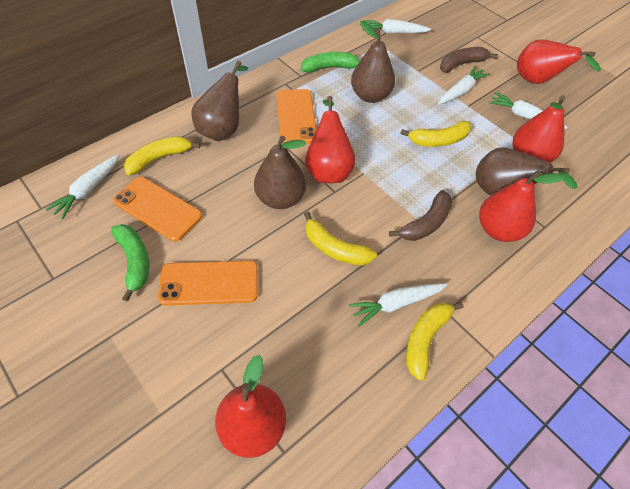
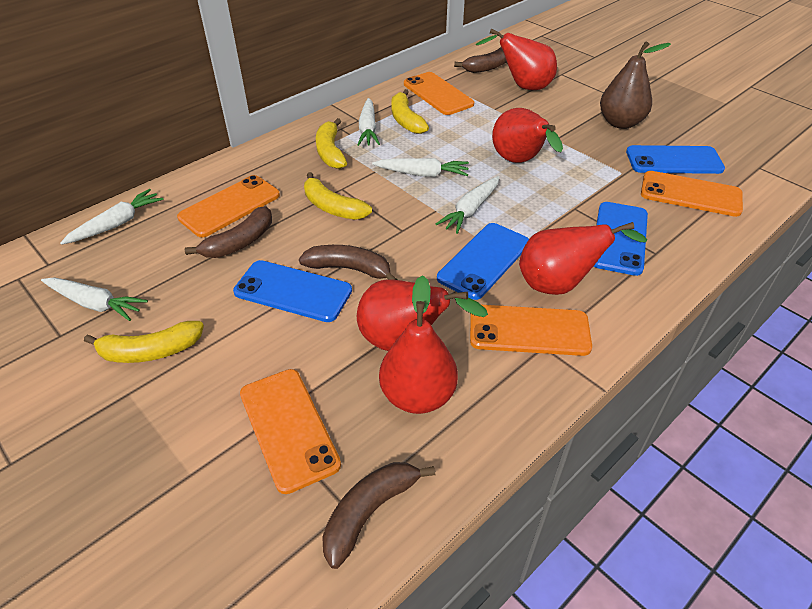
blue phone: 0 -> 4
brown banana: 2 -> 4
brown pear: 4 -> 1
green banana: 2 -> 0
orange phone: 3 -> 5

